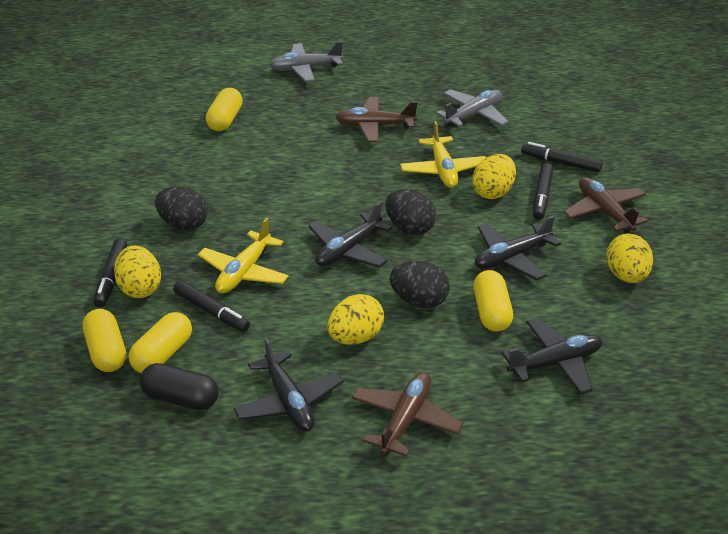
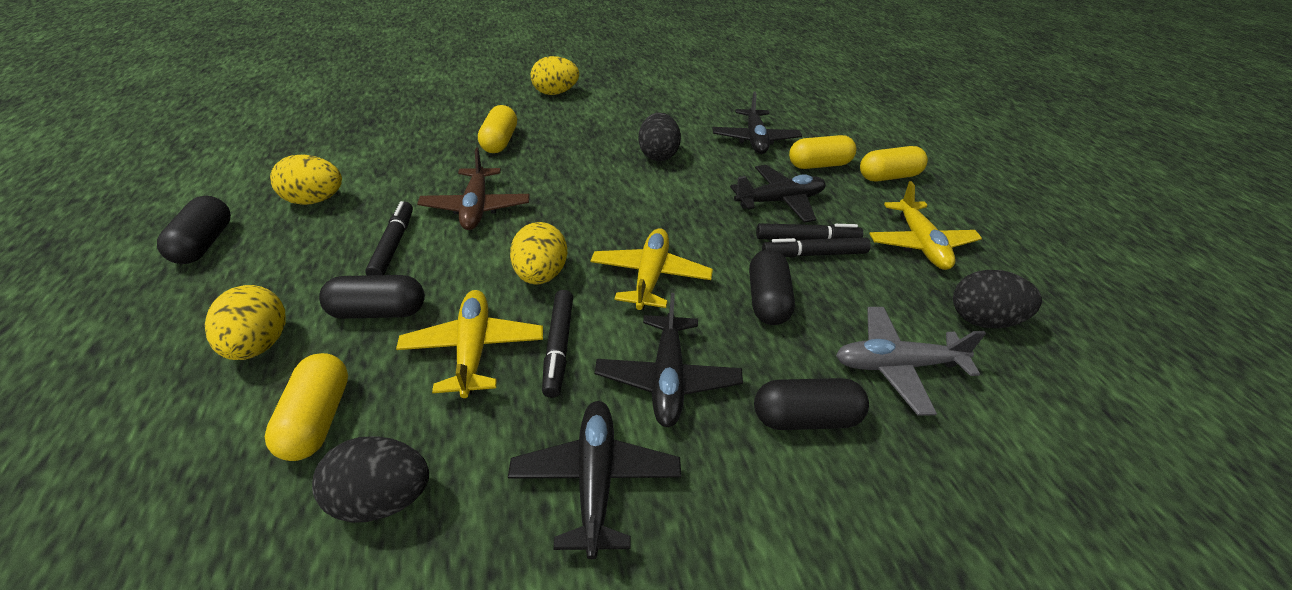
black capsule: 1 -> 4
brown plane: 3 -> 1
grey plane: 2 -> 1
yellow plane: 2 -> 3

